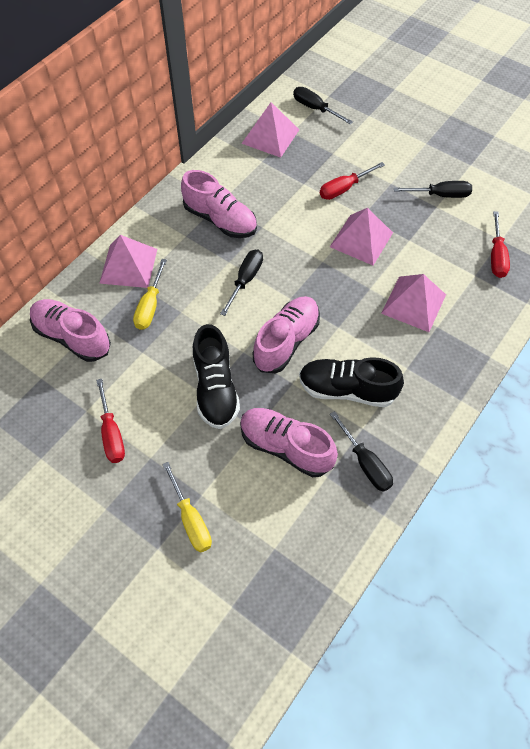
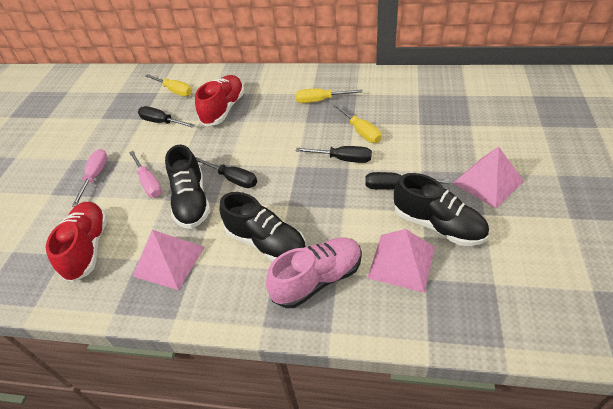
black shoe: 2 -> 3
pink pyramid: 4 -> 3
pink screwdriver: 0 -> 2
pink shoe: 4 -> 1
red screwdriver: 3 -> 0
red shoe: 0 -> 2
yellow screwdriver: 2 -> 3

